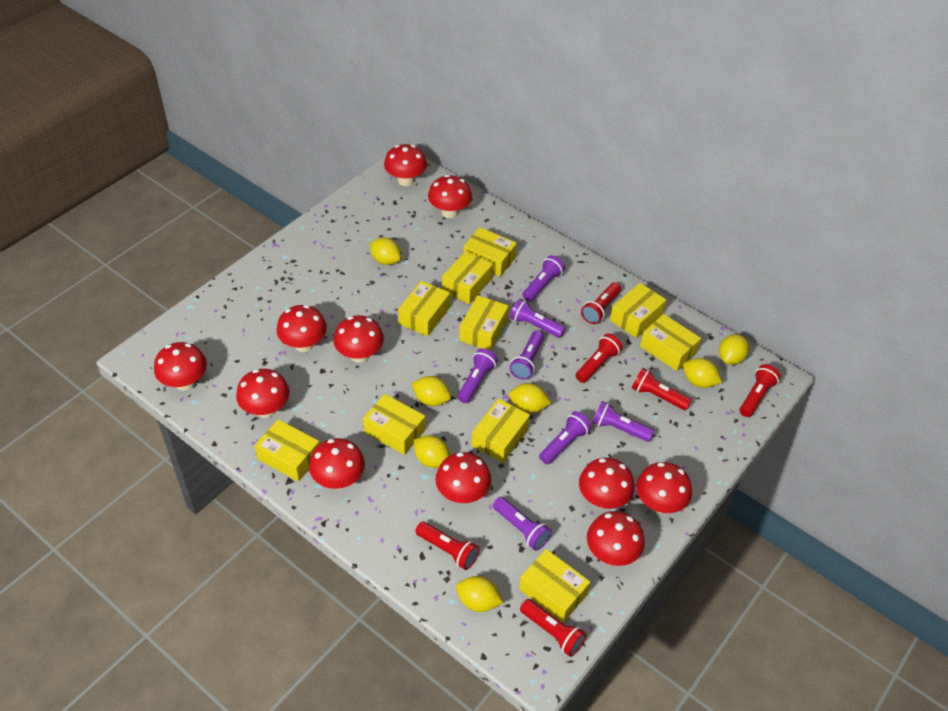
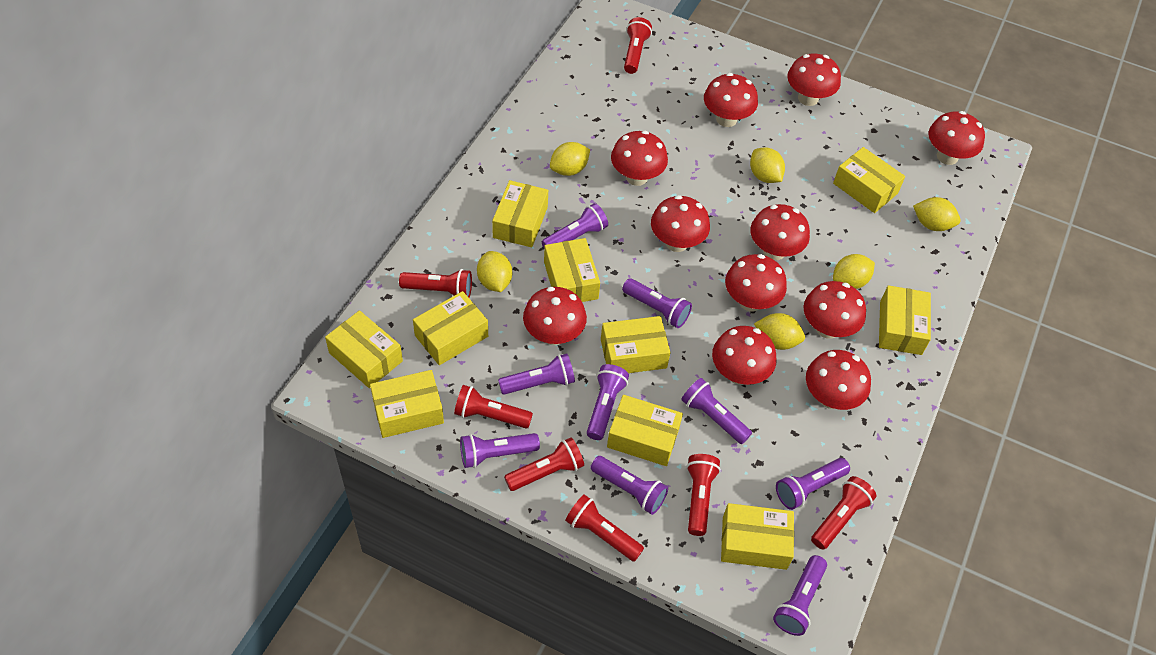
purple flashlight: 7 -> 9
red flashlight: 6 -> 7
yellow lemon: 7 -> 6

